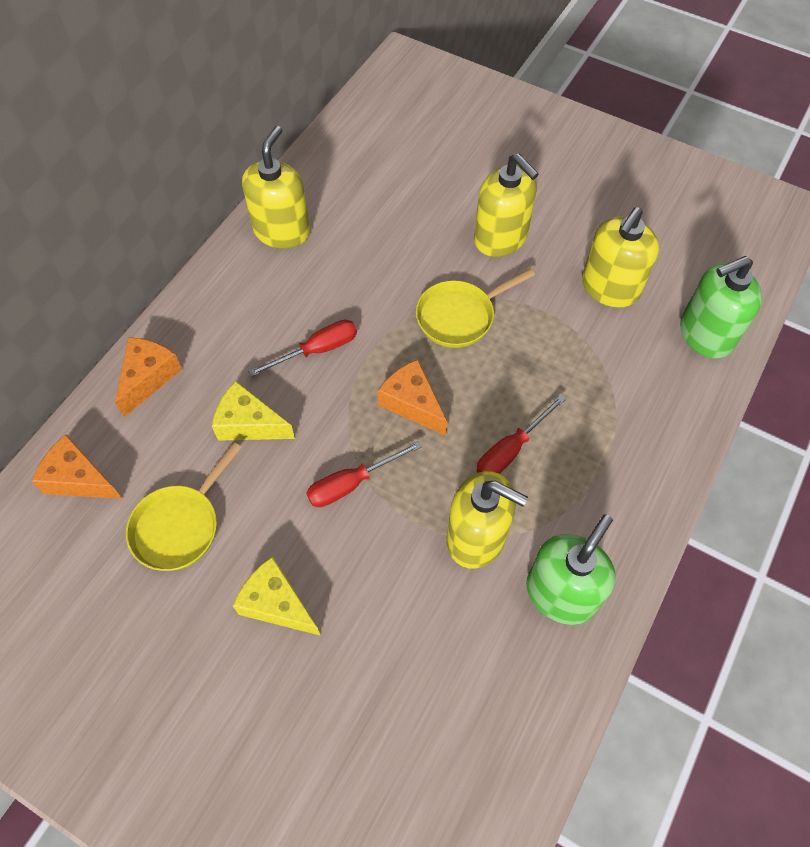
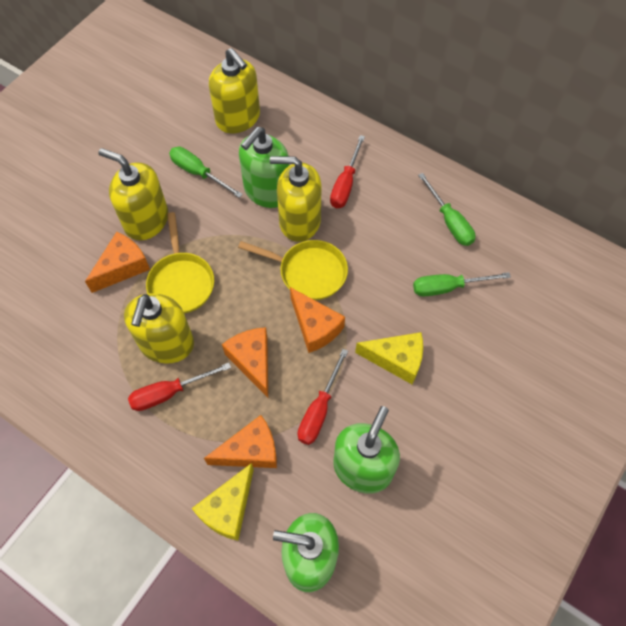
green screwdriver: 0 -> 3
green soap dispenser: 2 -> 3
orange cheese: 3 -> 4

